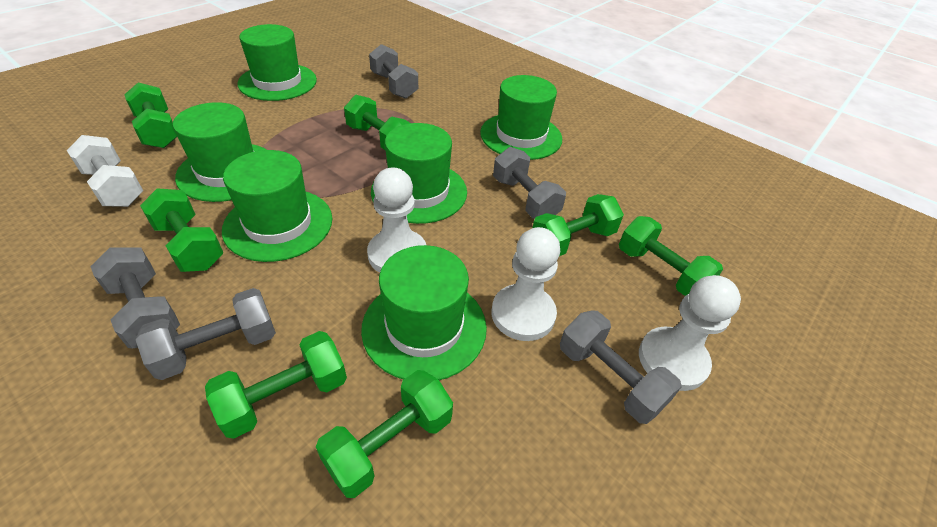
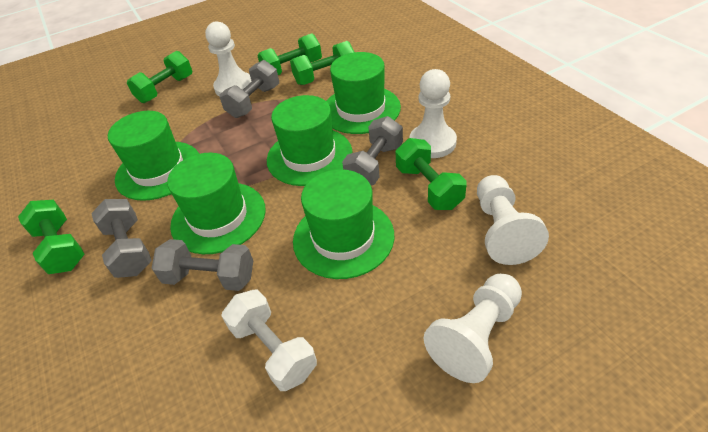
green dumbbell: 7 -> 5
green hat: 6 -> 5
grey dumbbell: 5 -> 4
white pawn: 3 -> 4

